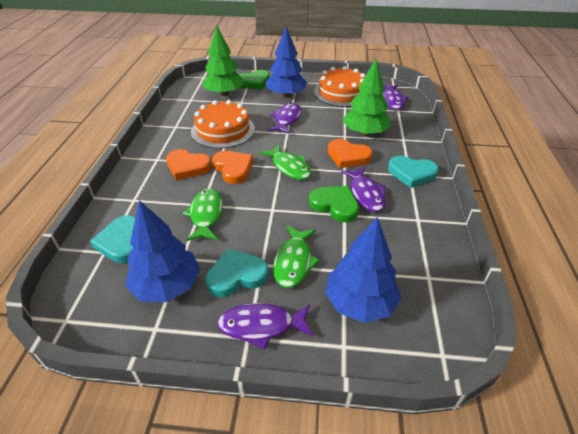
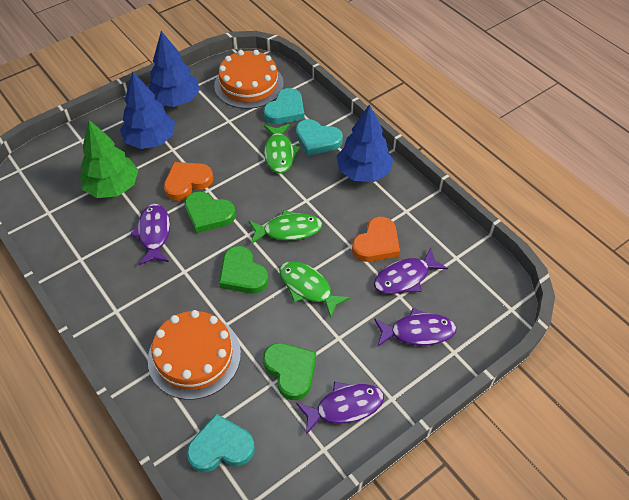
green heart: 2 -> 3
green tree: 2 -> 1
orange heart: 3 -> 2

